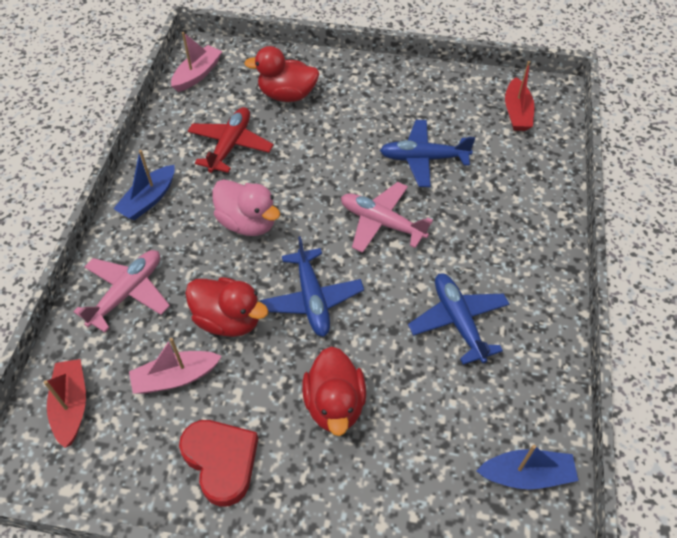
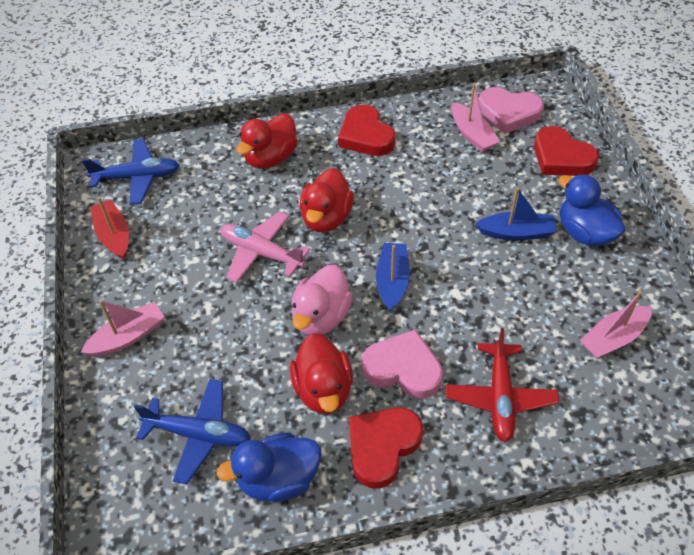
blue duck: 0 -> 2
blue plane: 3 -> 2
pink boat: 2 -> 3
pink heart: 0 -> 2
pink plane: 2 -> 1
red boat: 2 -> 1
red heart: 1 -> 3

